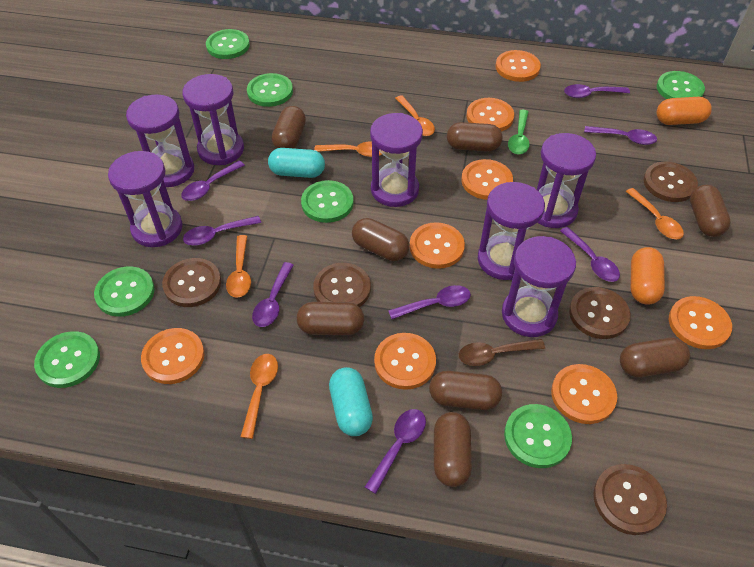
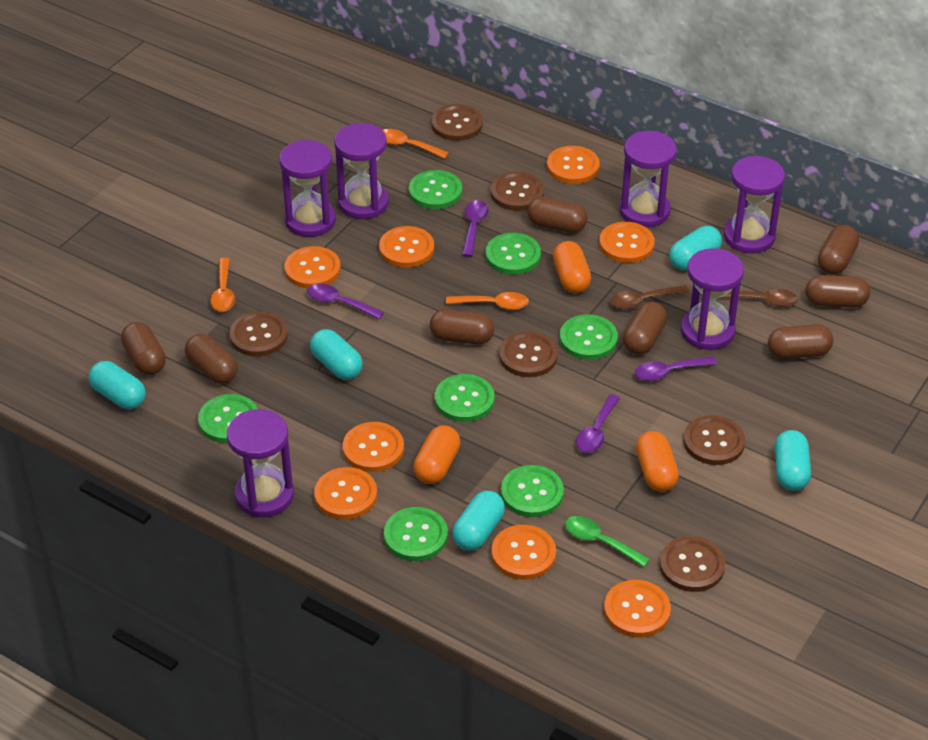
brown button: 5 -> 6
brown spoon: 1 -> 2
orange capsule: 2 -> 3
orange spoon: 5 -> 3
purple hourglass: 7 -> 6
purple spoon: 8 -> 4
turquoise capsule: 2 -> 5

